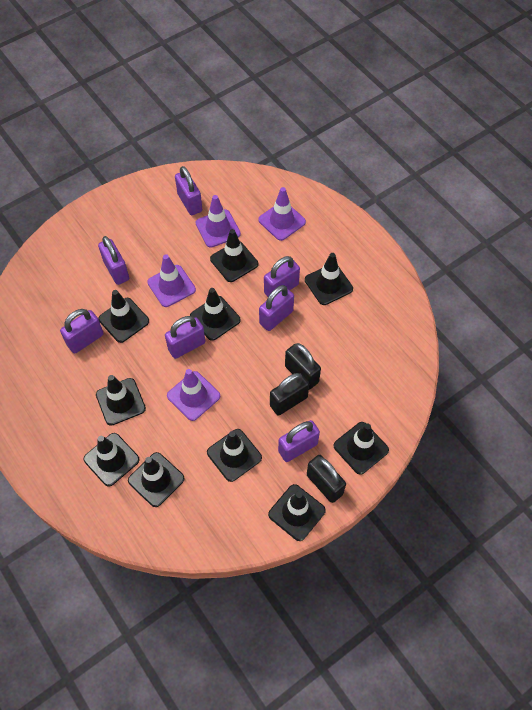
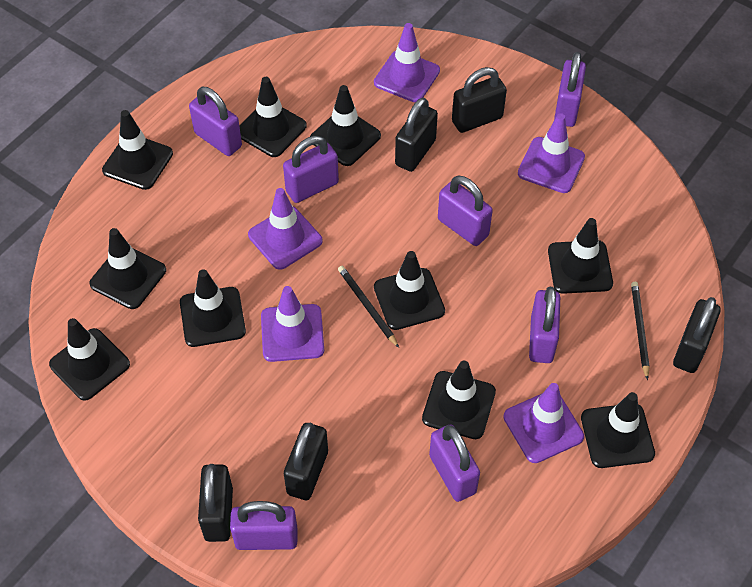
black padlock: 3 -> 5
black pencil: 0 -> 2
purple traffic cone: 4 -> 5

